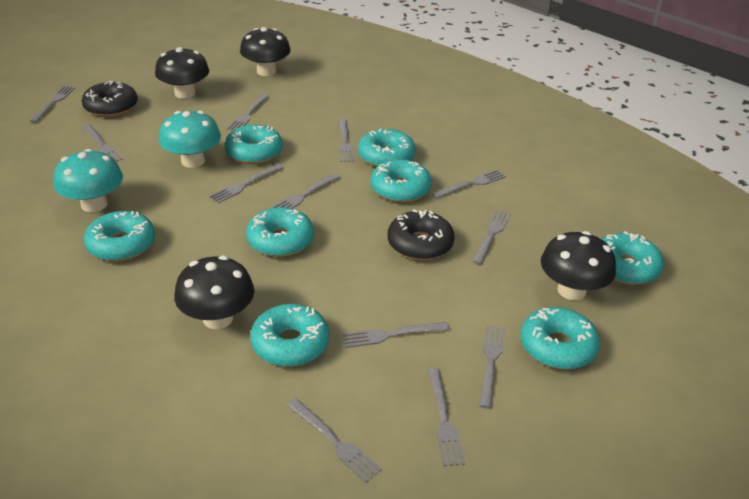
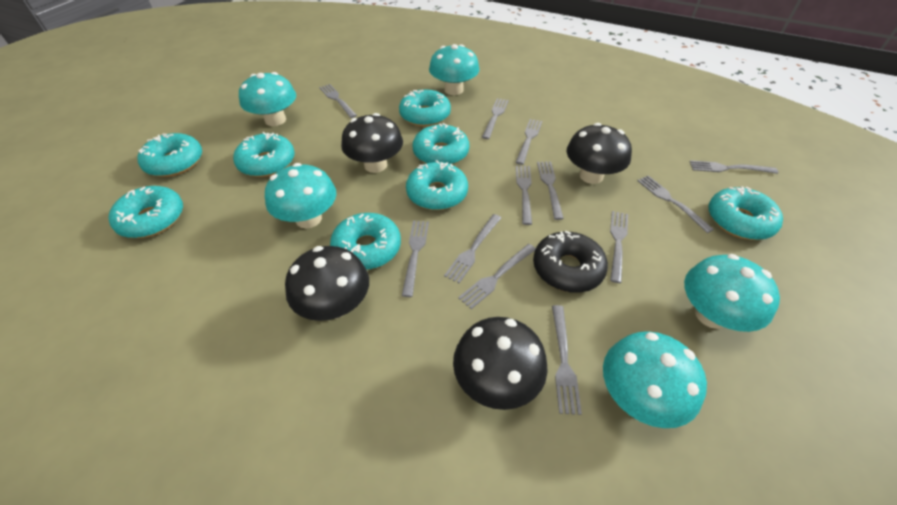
black donut: 2 -> 1
turquoise mushroom: 2 -> 5

